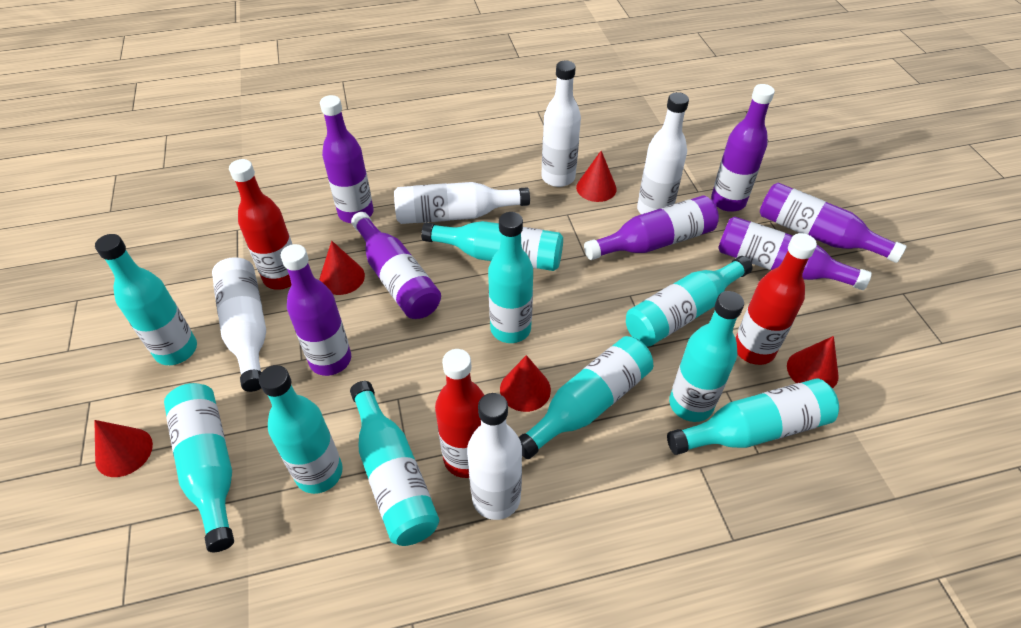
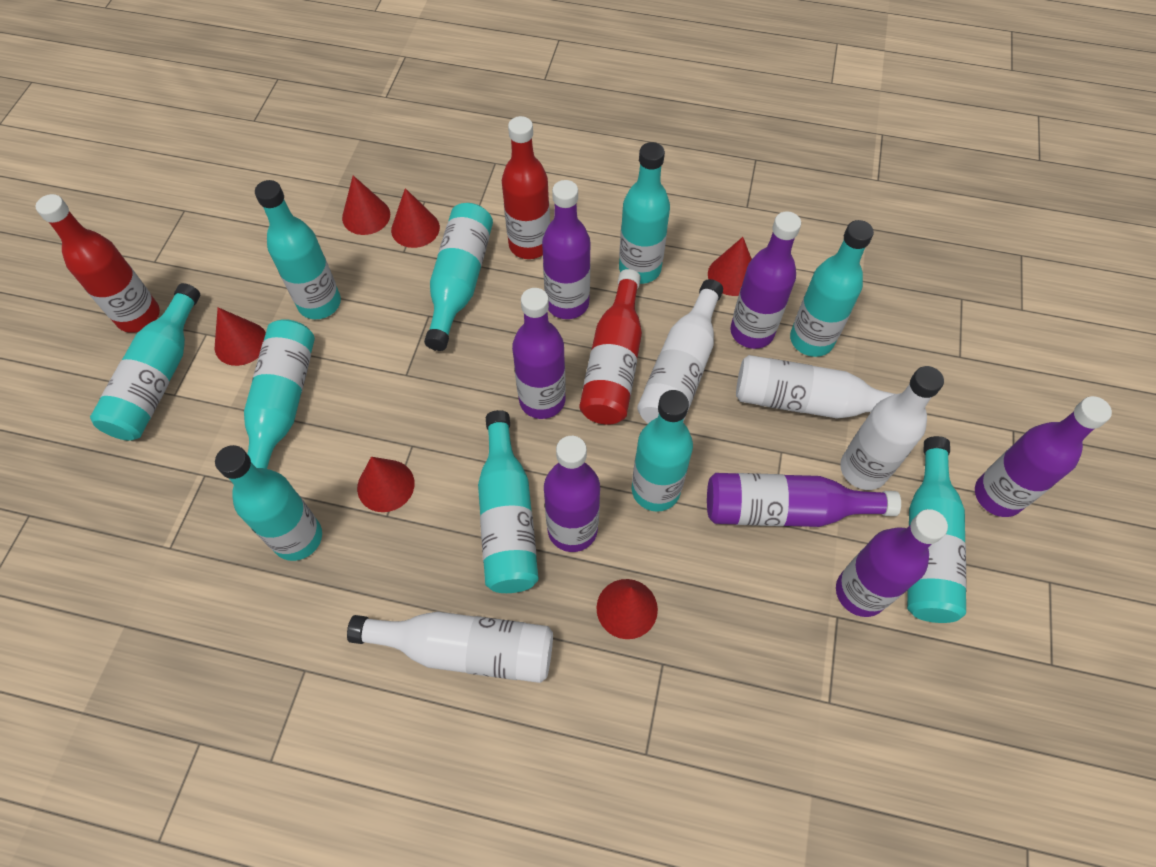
red cone: 5 -> 6
white bottle: 5 -> 4

